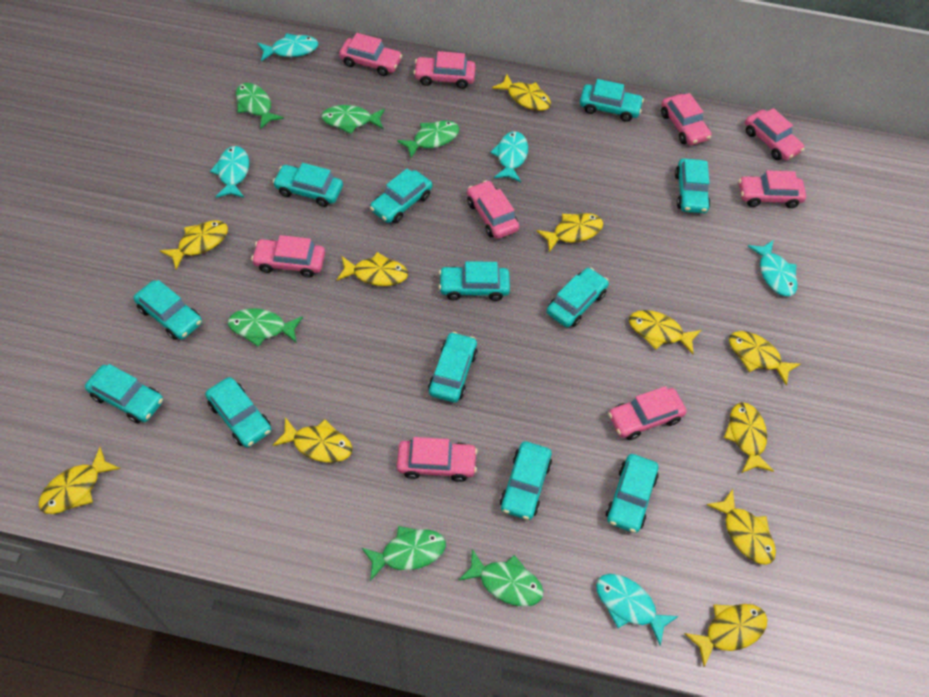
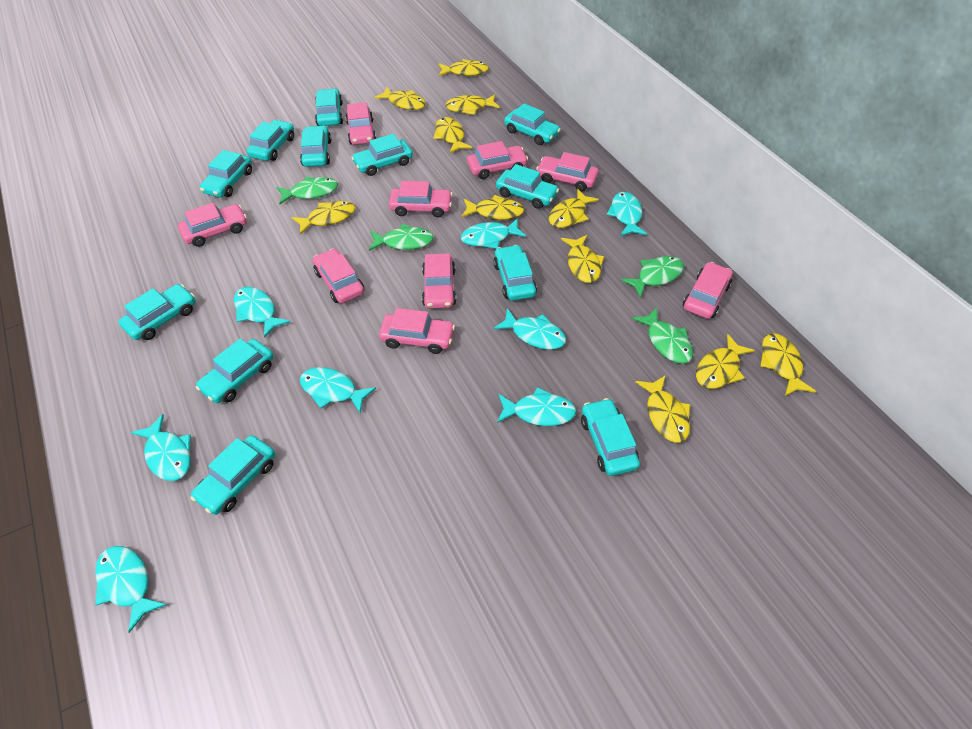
green fish: 6 -> 4
turquoise fish: 5 -> 8

